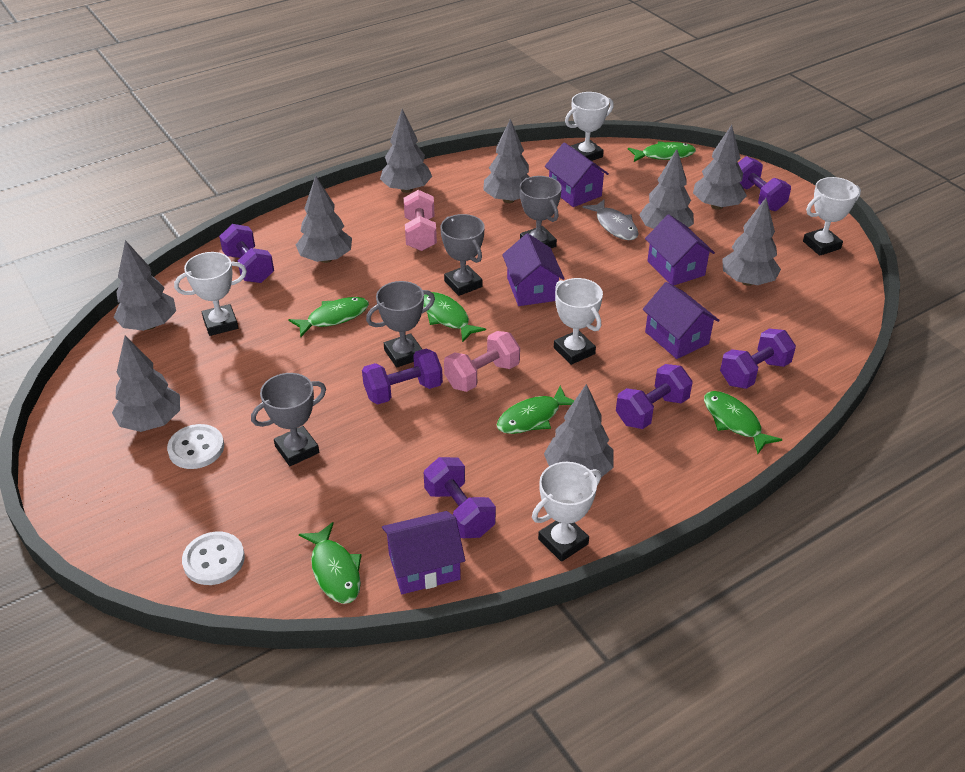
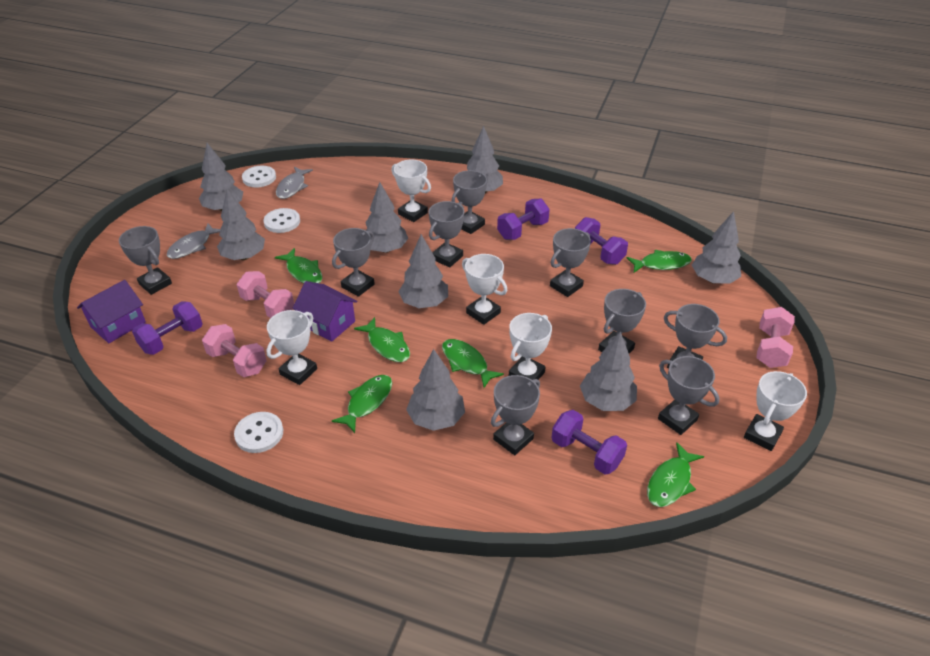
grey fish: 1 -> 2
grey tree: 9 -> 8
grey trophy: 4 -> 9
pink dumbbell: 2 -> 3
purple dumbbell: 6 -> 4
purple house: 5 -> 2
white button: 2 -> 3

